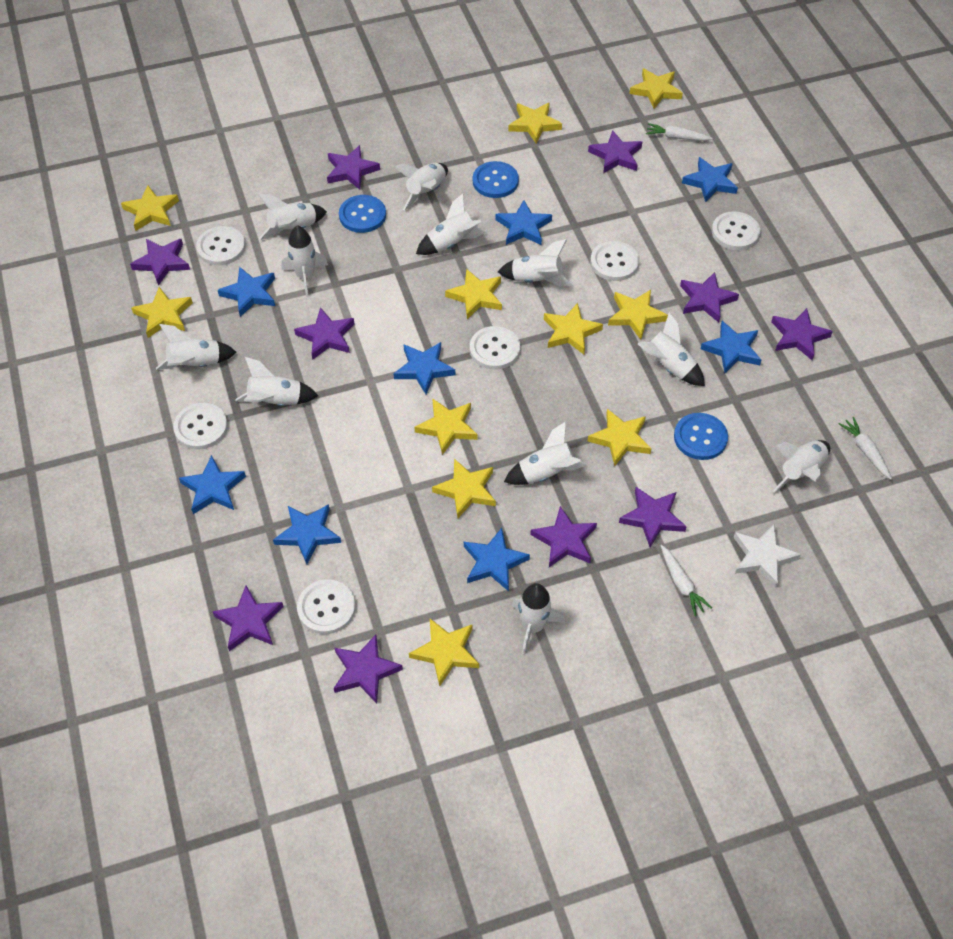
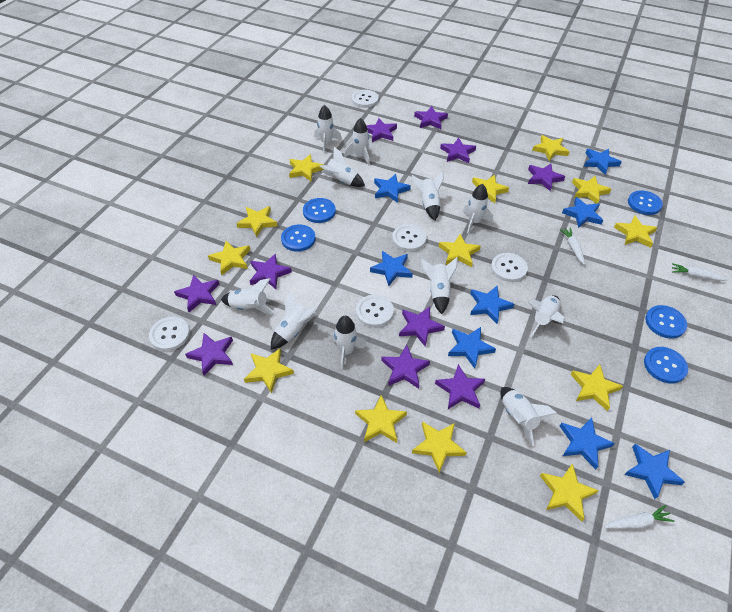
blue button: 3 -> 5
white button: 6 -> 5
white star: 1 -> 0
yellow star: 11 -> 13

